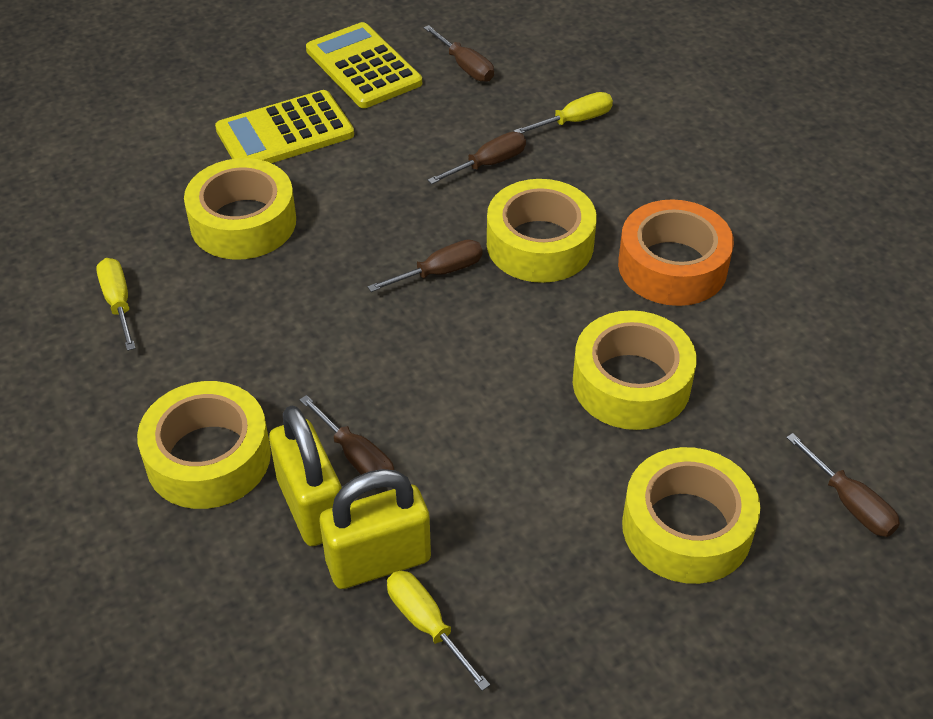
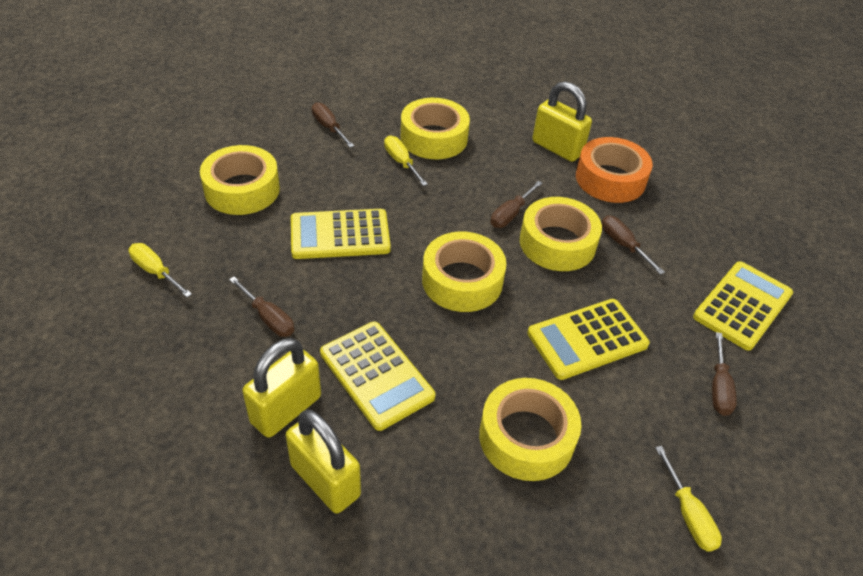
yellow calculator: 2 -> 4
yellow padlock: 2 -> 3

